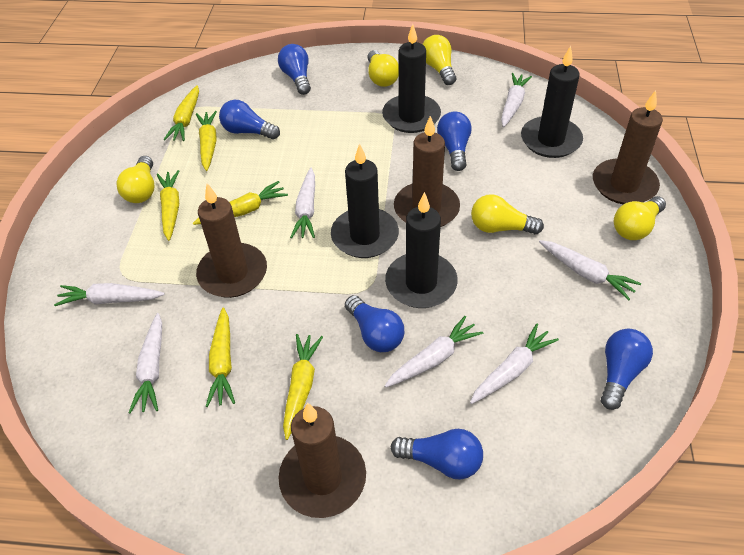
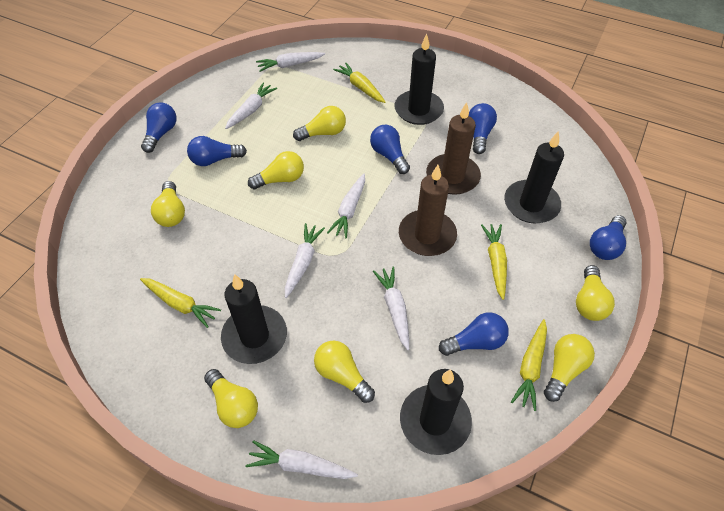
brown candle: 4 -> 2
white carrot: 7 -> 6
yellow carrot: 6 -> 4
yellow light bulb: 5 -> 7

